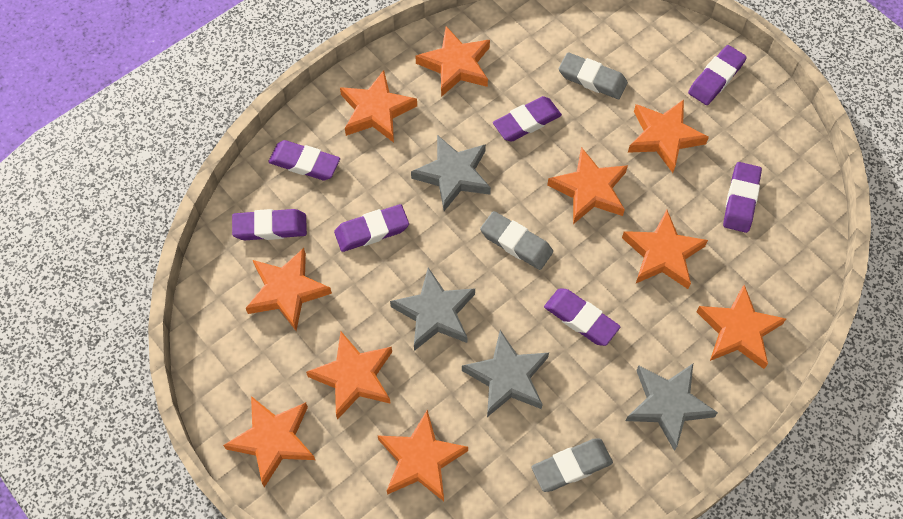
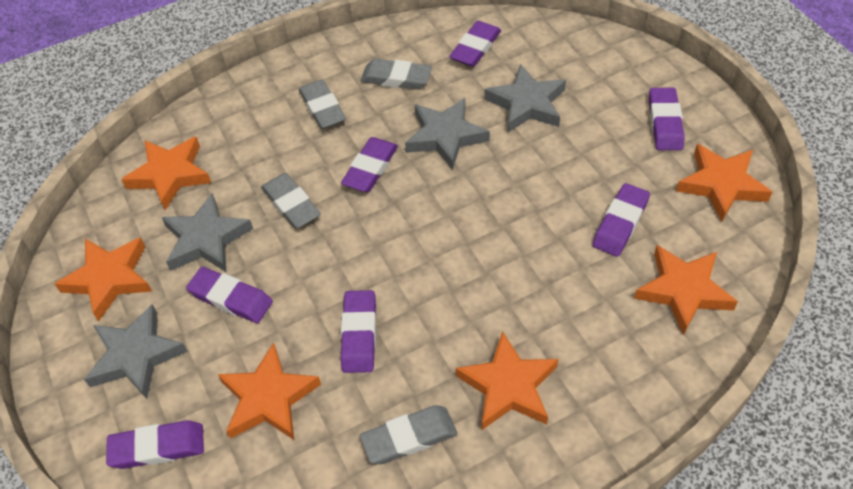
grey eraser: 3 -> 4
orange star: 10 -> 6

